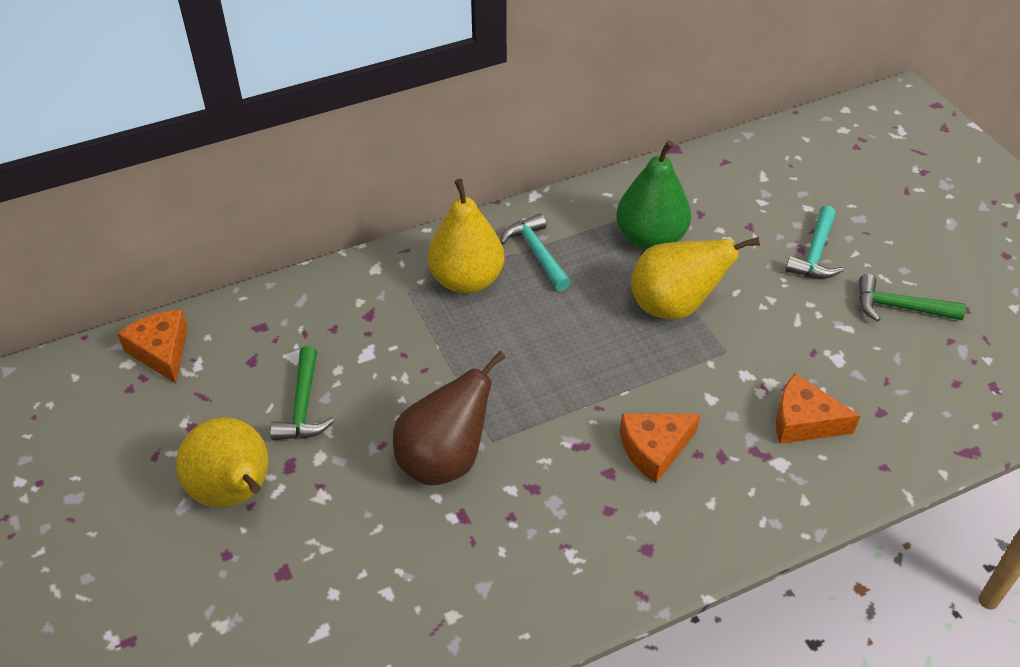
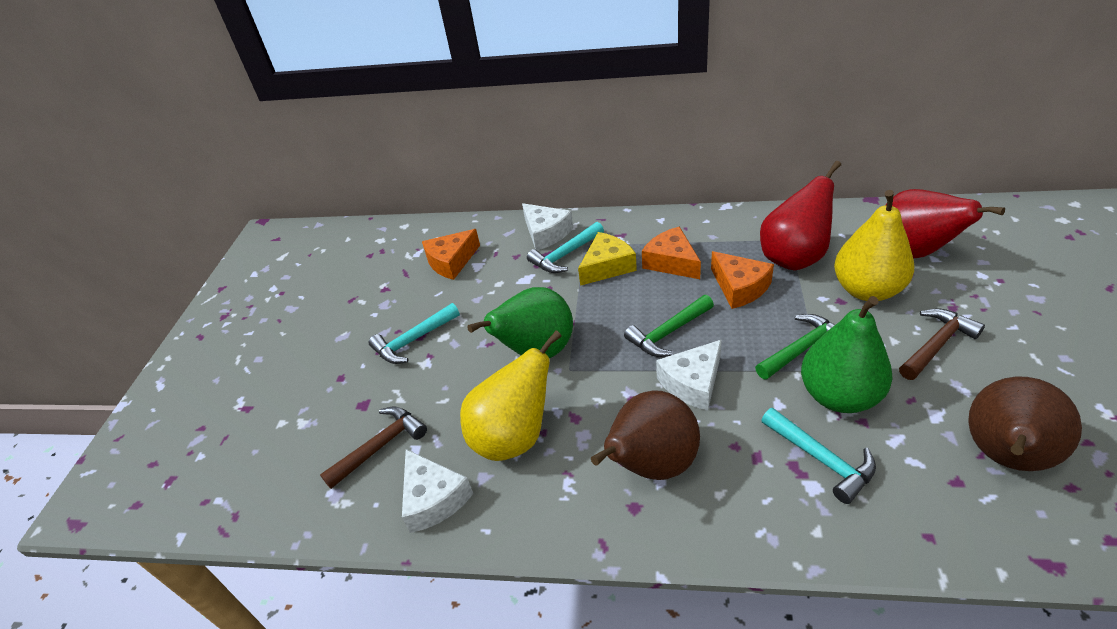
brown hammer: 0 -> 2
brown pear: 1 -> 2
green pear: 1 -> 2
red pear: 0 -> 2
turquoise hammer: 2 -> 3
white cheese: 0 -> 3
yellow cheese: 0 -> 1
yellow pear: 3 -> 2

